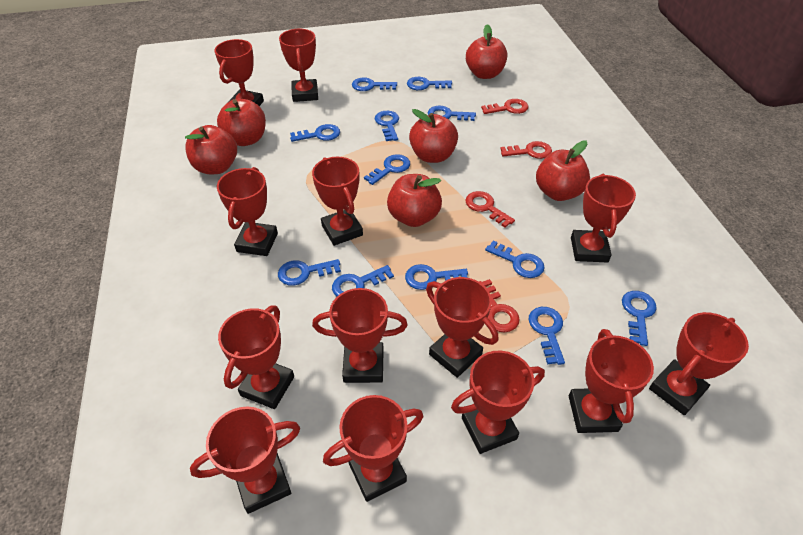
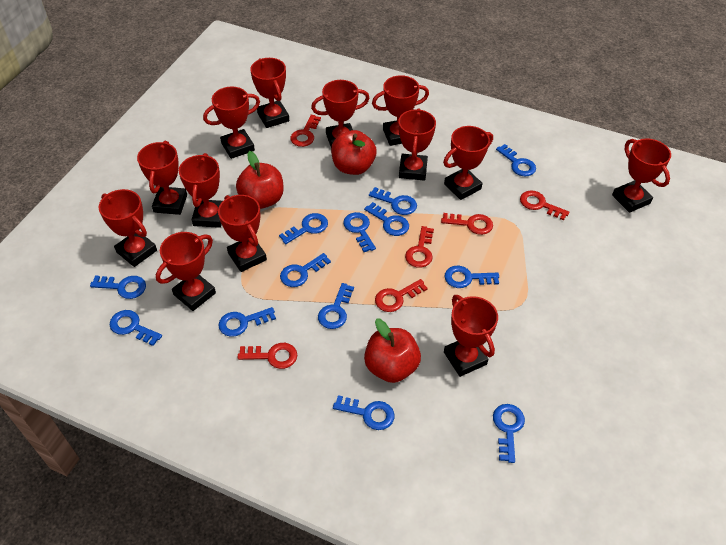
blue key: 12 -> 13
red apple: 6 -> 3
red key: 4 -> 6

